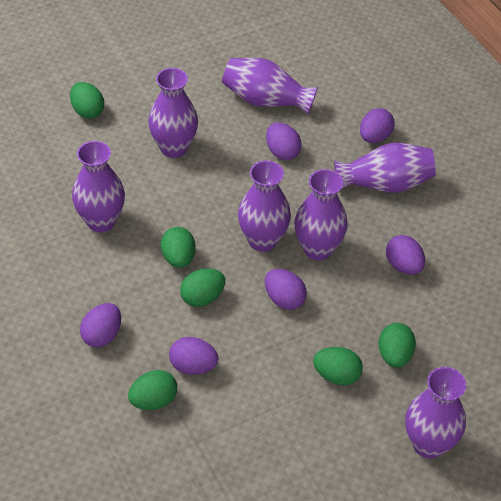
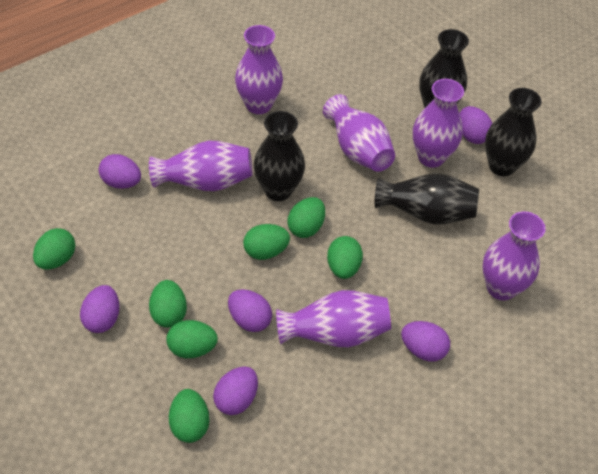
black vase: 0 -> 4
green egg: 6 -> 7
purple vase: 7 -> 6

